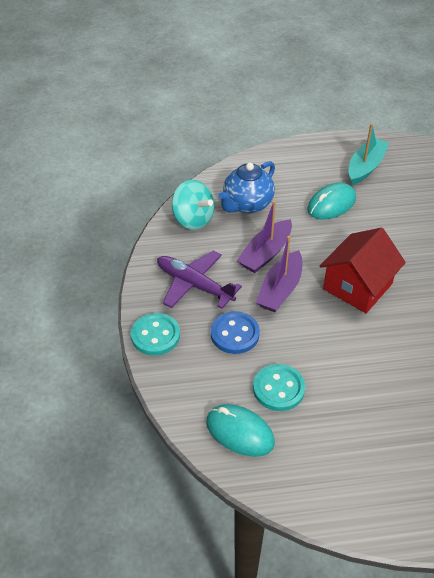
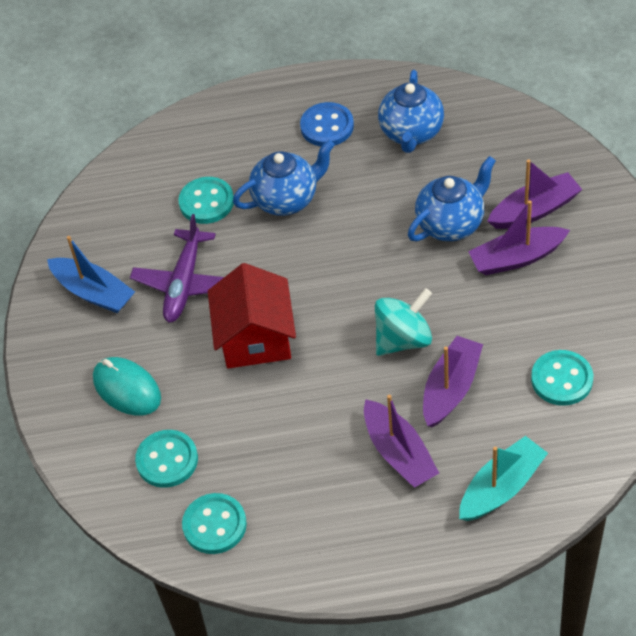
blue boat: 0 -> 1
blue teapot: 1 -> 3
purple boat: 2 -> 4
turquoise button: 2 -> 4
turquoise mouse: 2 -> 1

